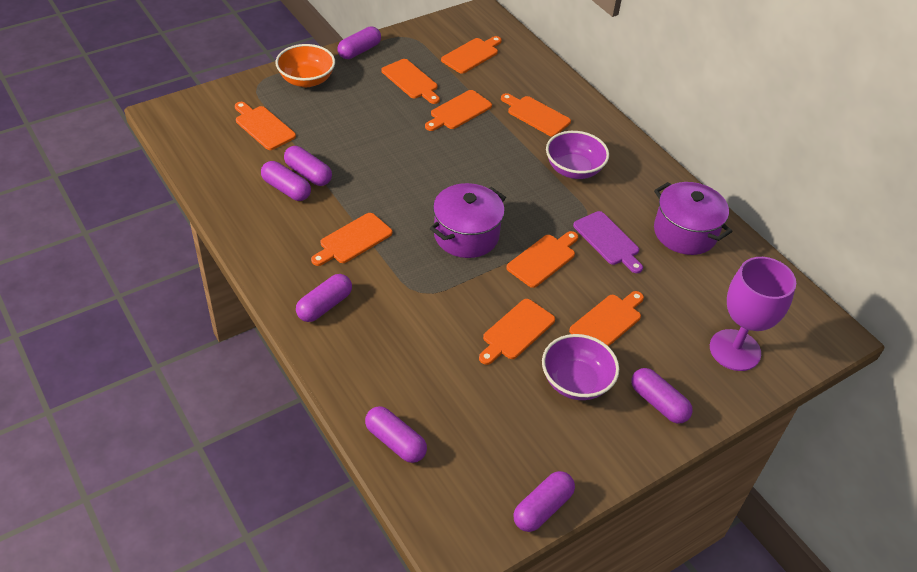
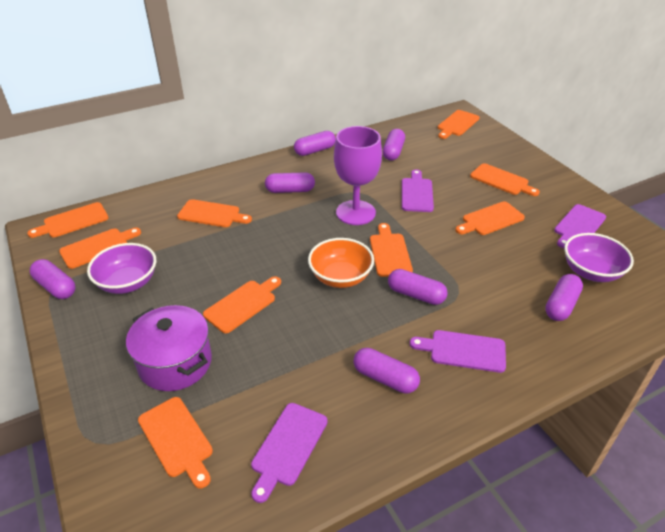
purple cutting board: 1 -> 4
purple pot: 2 -> 1

